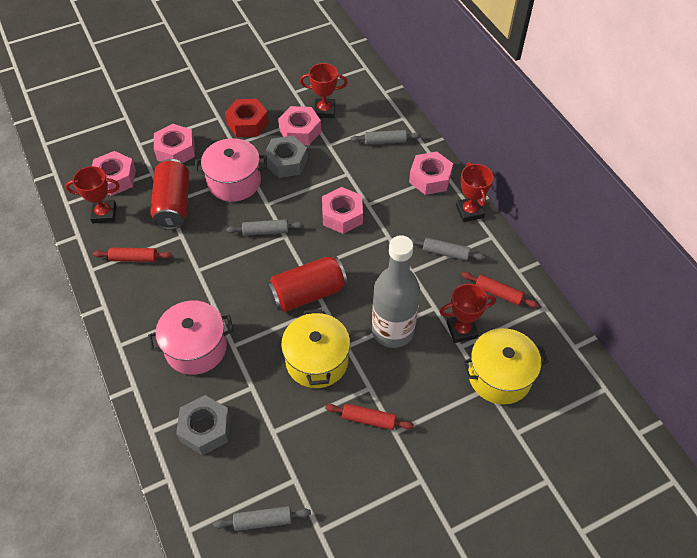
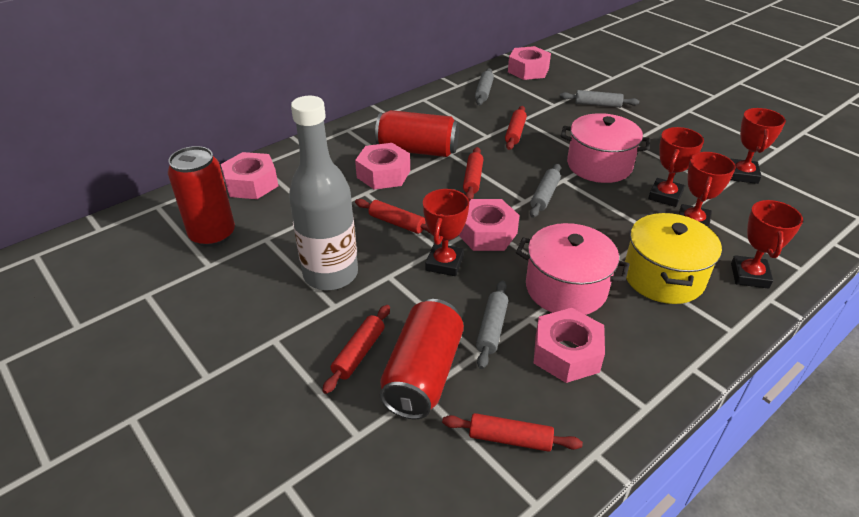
grey nut: 2 -> 0
red can: 2 -> 3
red nut: 1 -> 0
red rolling pin: 3 -> 5
red trophy: 4 -> 5
yellow pot: 2 -> 1

